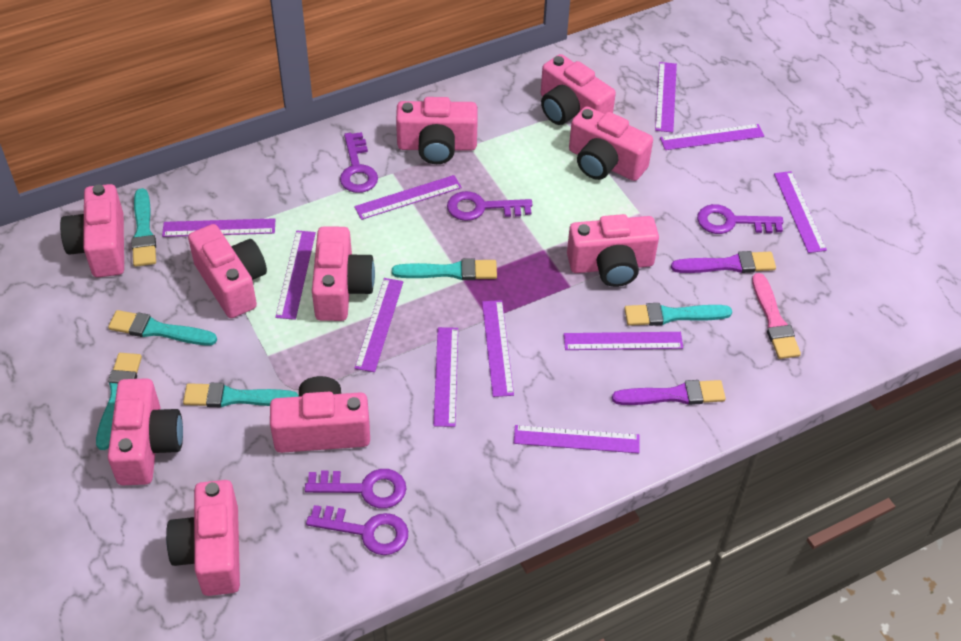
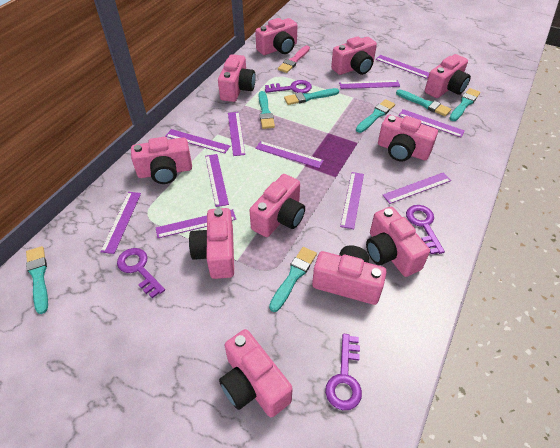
pink camera: 10 -> 11
purple brush: 2 -> 0
purple key: 5 -> 4
turquoise brush: 6 -> 7

